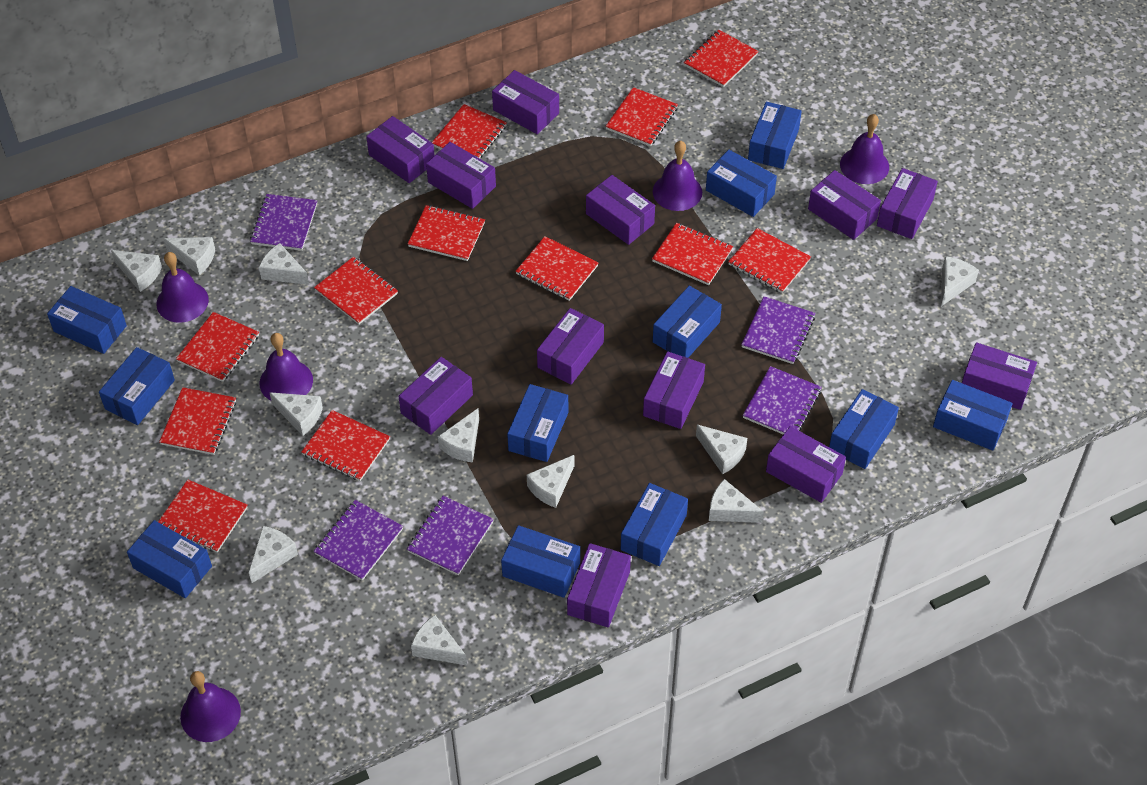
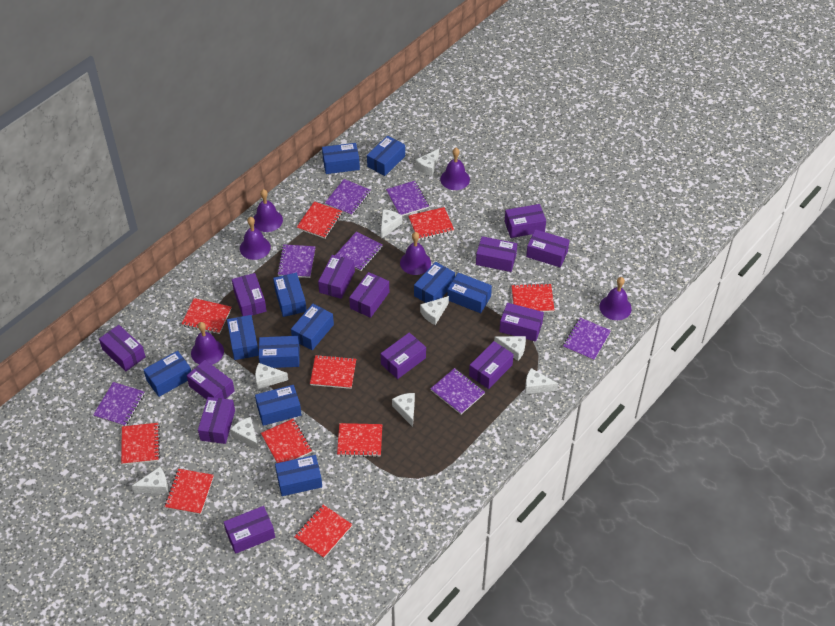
purple bell: 5 -> 6
purple box: 12 -> 13
purple notebook: 5 -> 7
red notebook: 12 -> 10
white cheese: 11 -> 9

